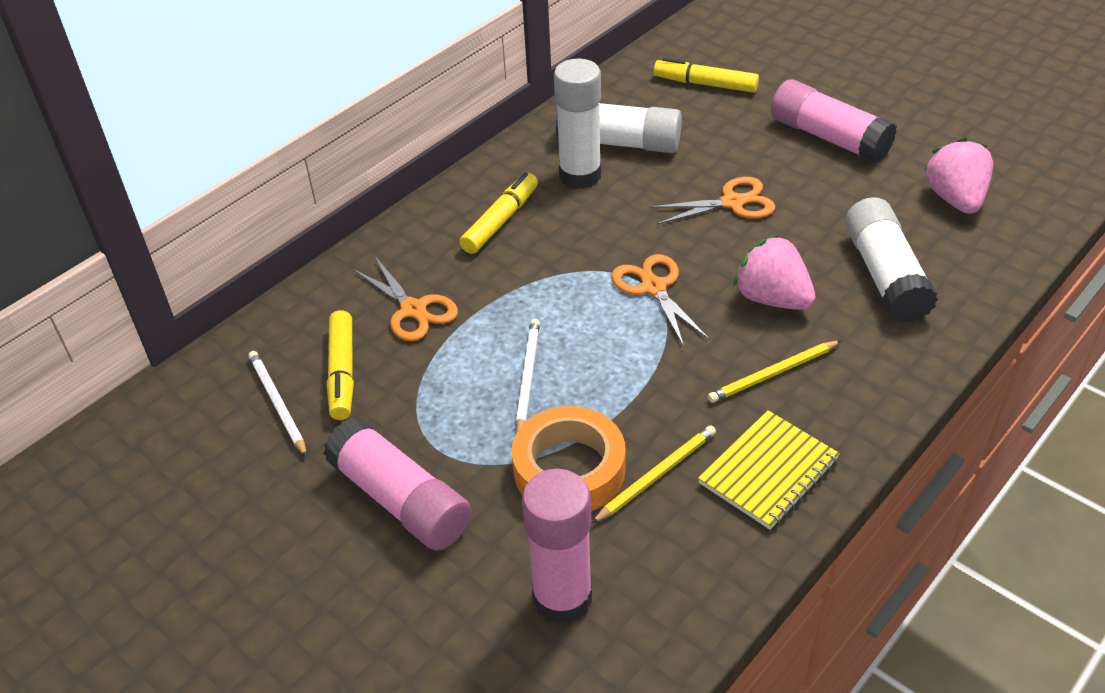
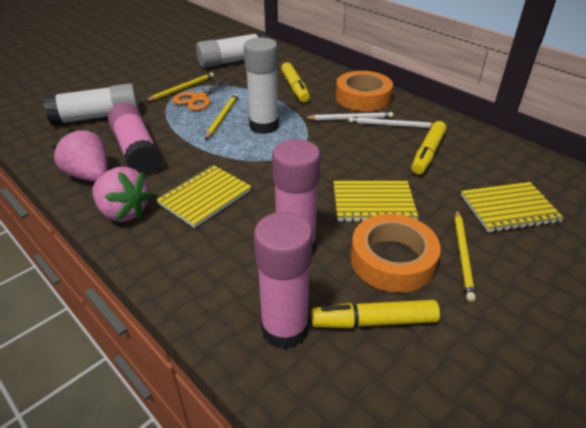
orange scissors: 3 -> 1
orange tape: 1 -> 2
yellow notebook: 1 -> 3
yellow pencil: 2 -> 3

